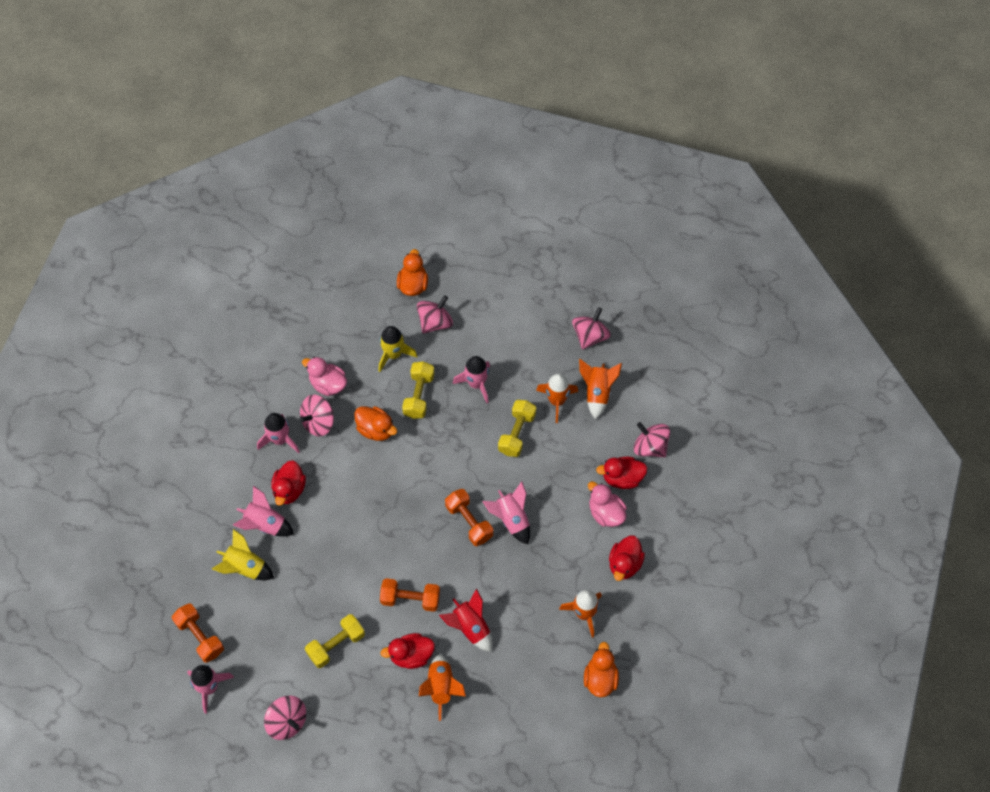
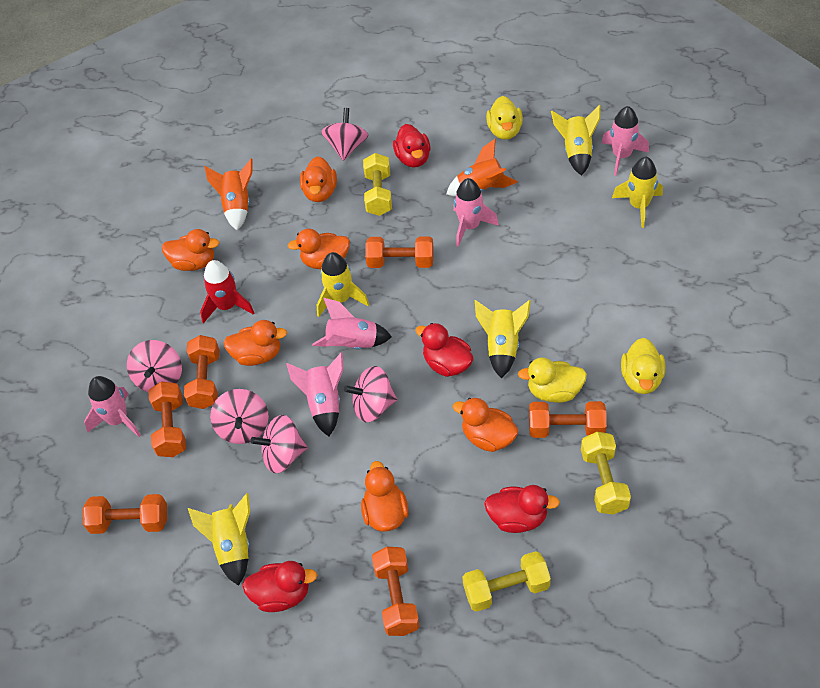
orange duck: 3 -> 6
orange dumbbell: 3 -> 6
orange rocket: 4 -> 2
pink duck: 2 -> 0
yellow duck: 0 -> 3
yellow rocket: 2 -> 5

